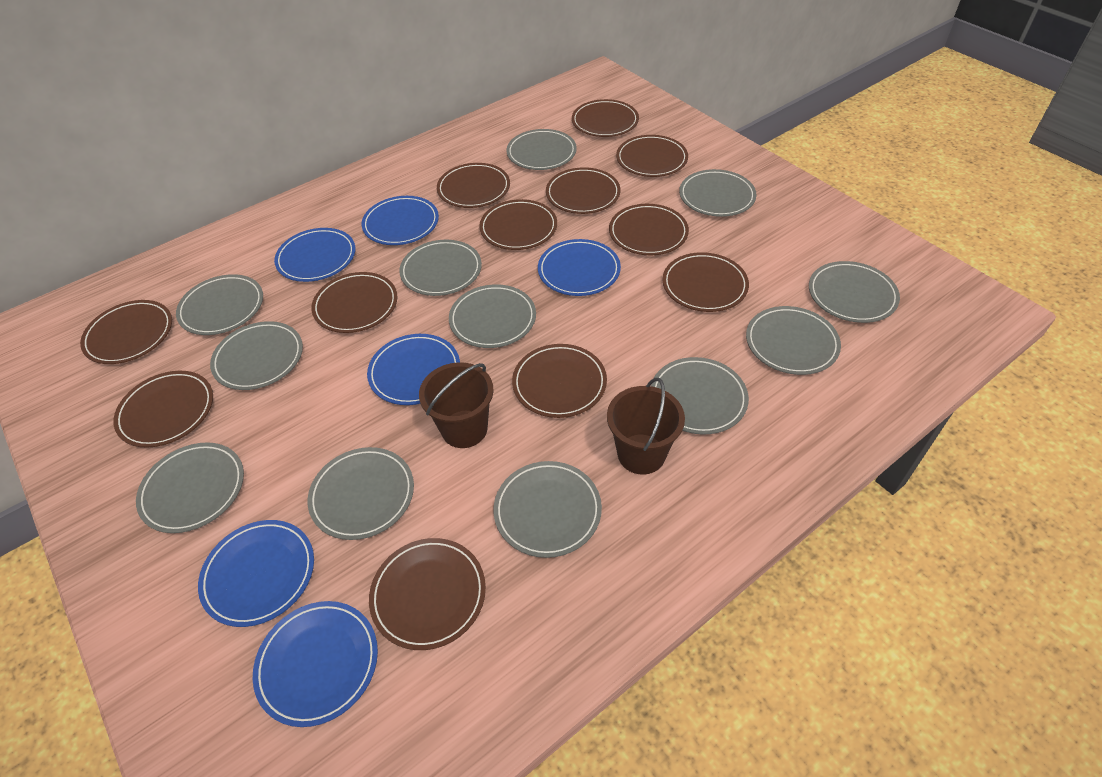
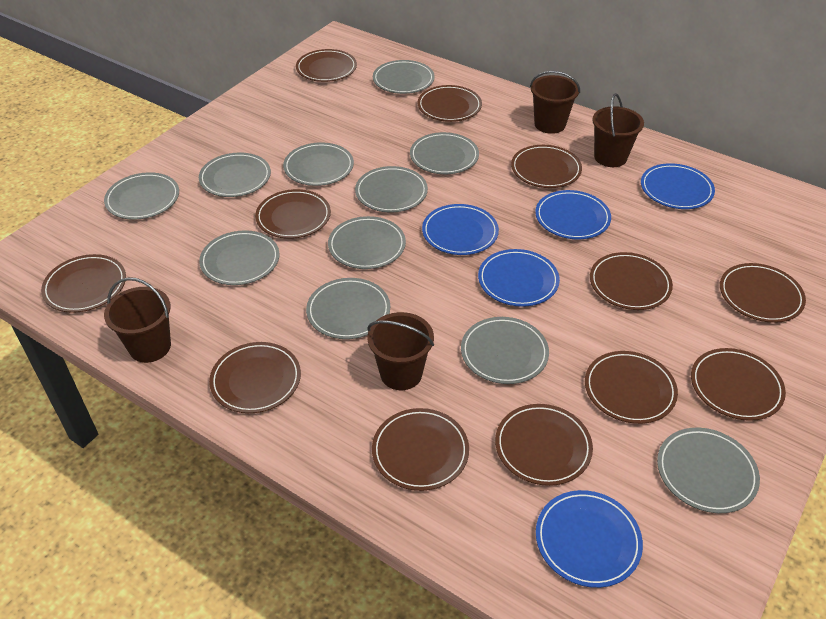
blue plate: 6 -> 5
brown bucket: 2 -> 4
grey plate: 12 -> 11

